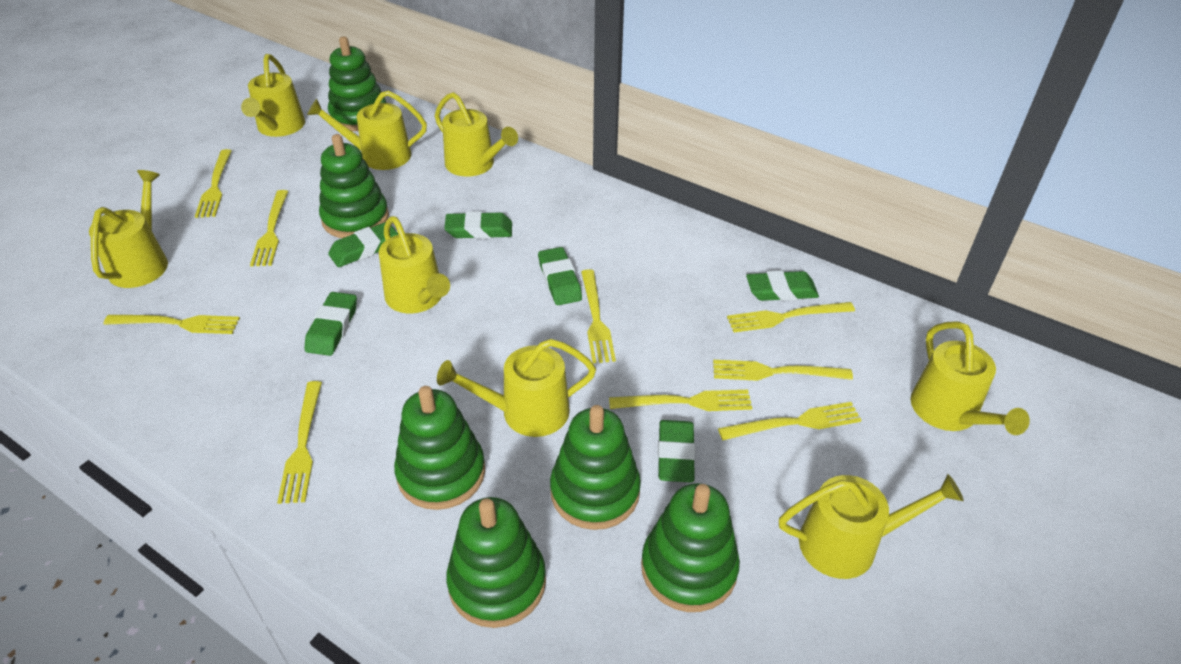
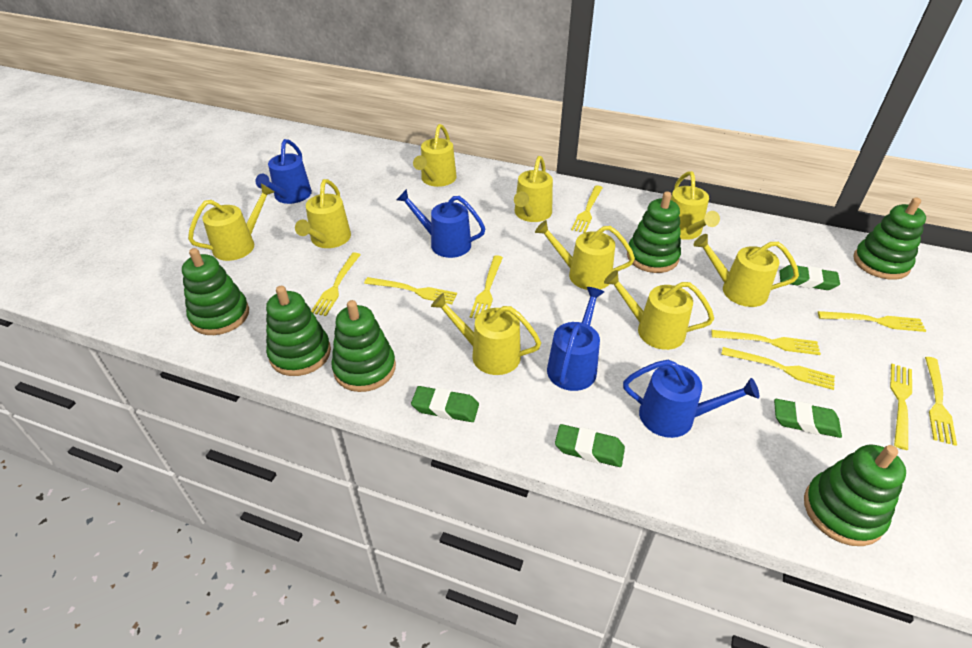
blue watering can: 0 -> 4
green eraser: 6 -> 4
yellow watering can: 8 -> 9

